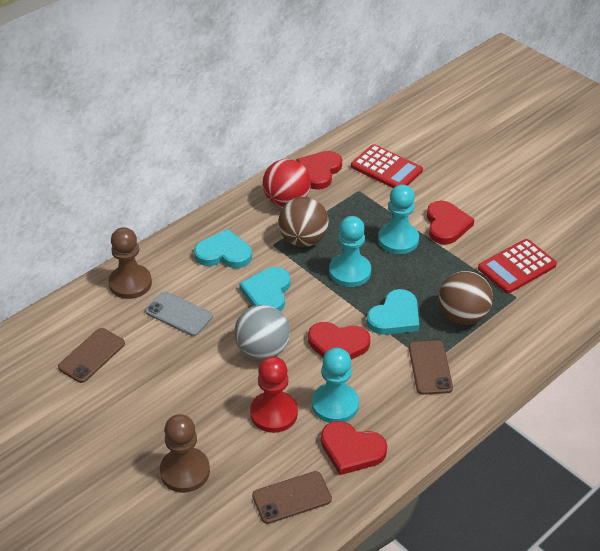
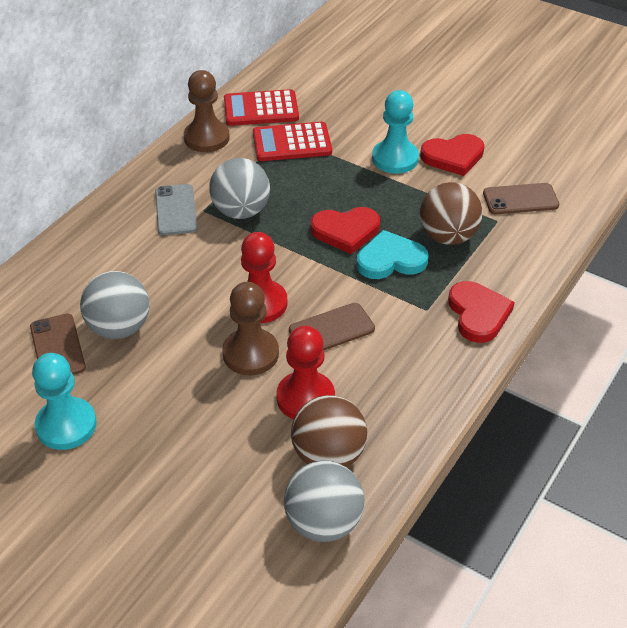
grey ball: 1 -> 3
red ball: 1 -> 0
red heart: 4 -> 3
red pawn: 1 -> 2
turquoise heart: 3 -> 1
turquoise pawn: 3 -> 2

